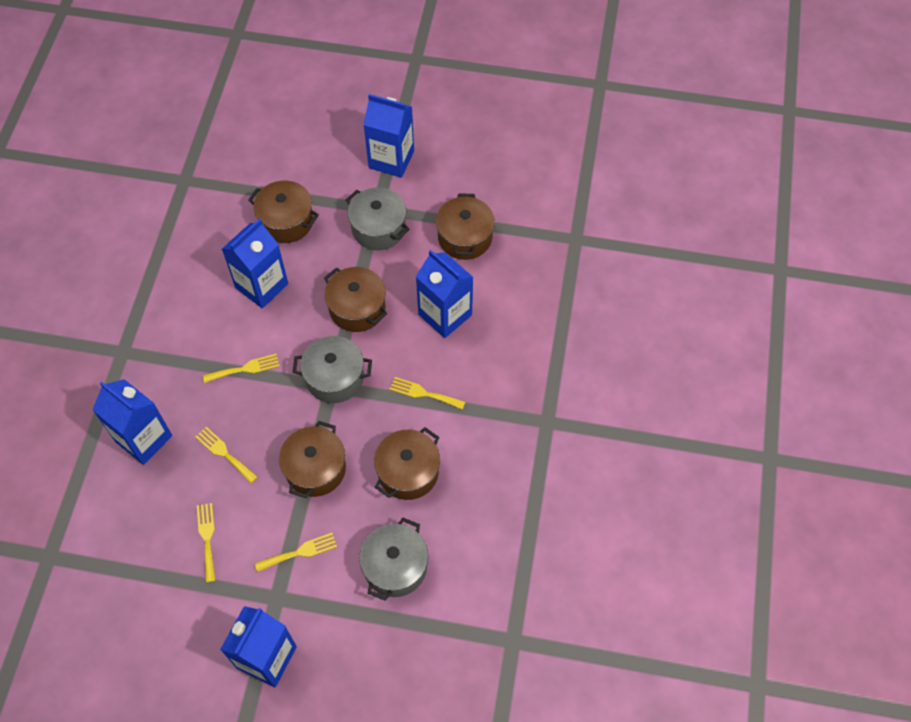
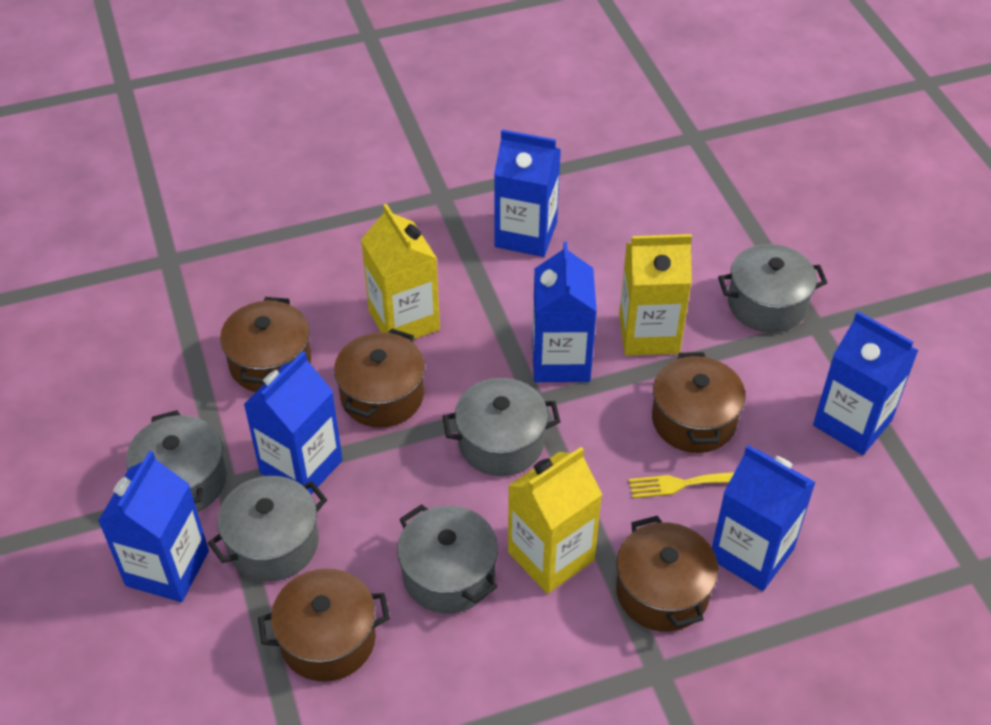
blue carton: 5 -> 6
grey pot: 3 -> 5
yellow carton: 0 -> 3
yellow fork: 5 -> 1

